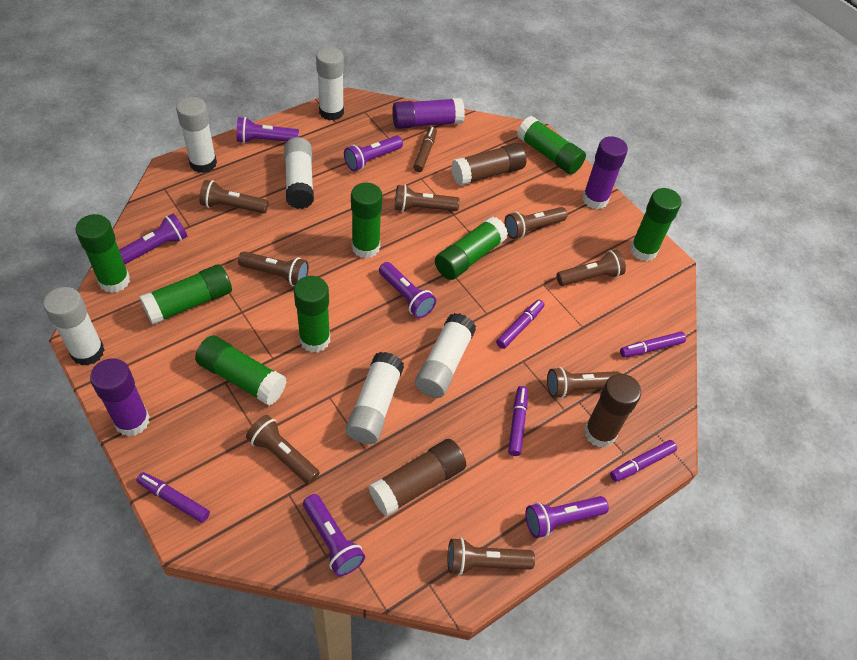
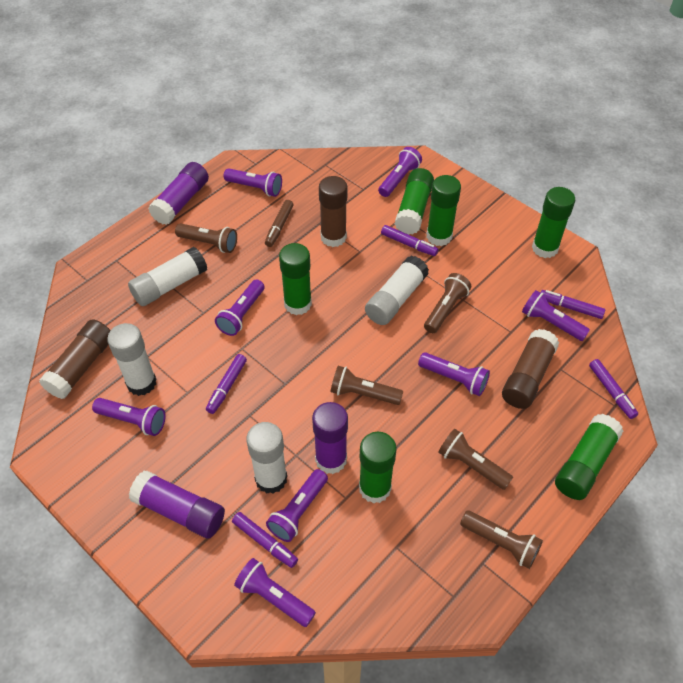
brown flashlight: 8 -> 5
green glue stick: 8 -> 6
purple flashlight: 6 -> 8
white glue stick: 6 -> 4

